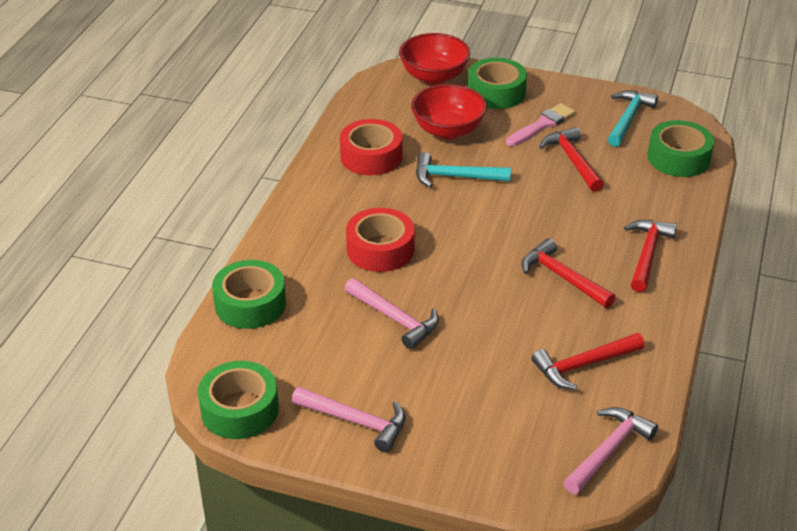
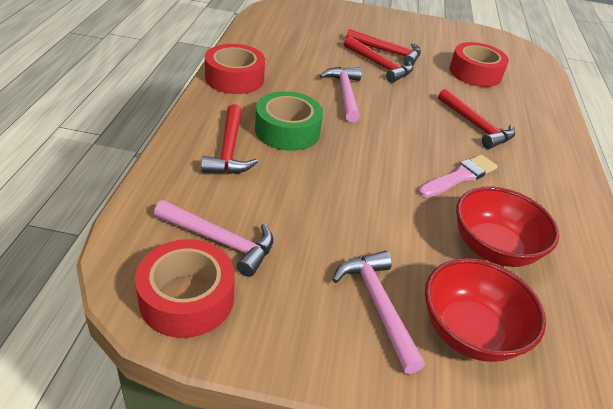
green tape: 4 -> 1
red tape: 2 -> 3
turquoise hammer: 2 -> 0

